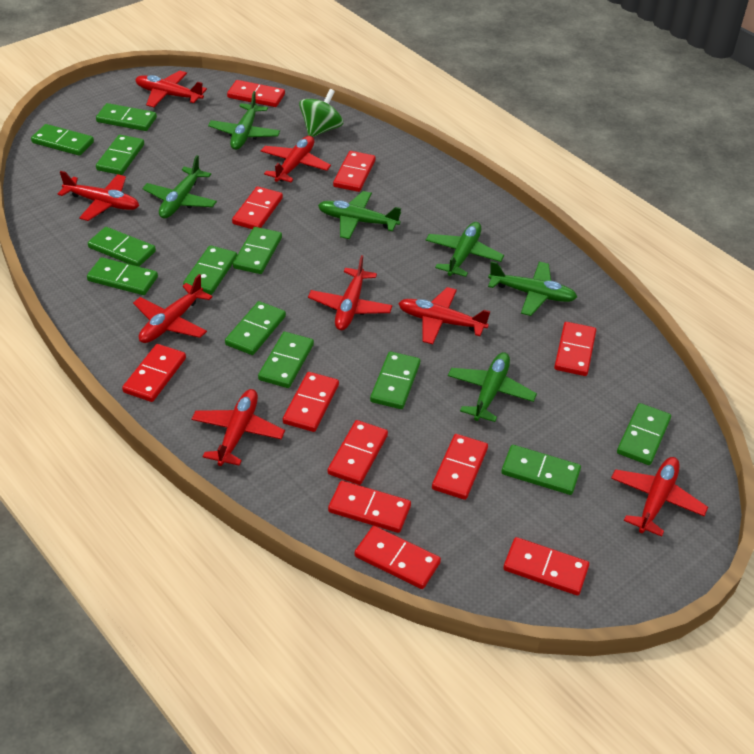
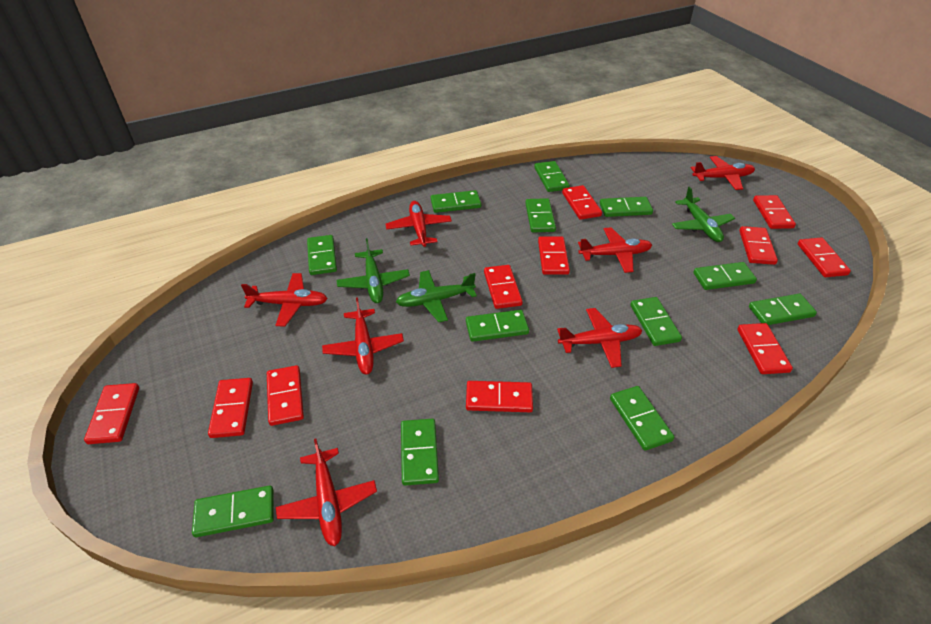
green plane: 6 -> 3
green spinning top: 1 -> 0
red plane: 8 -> 7

